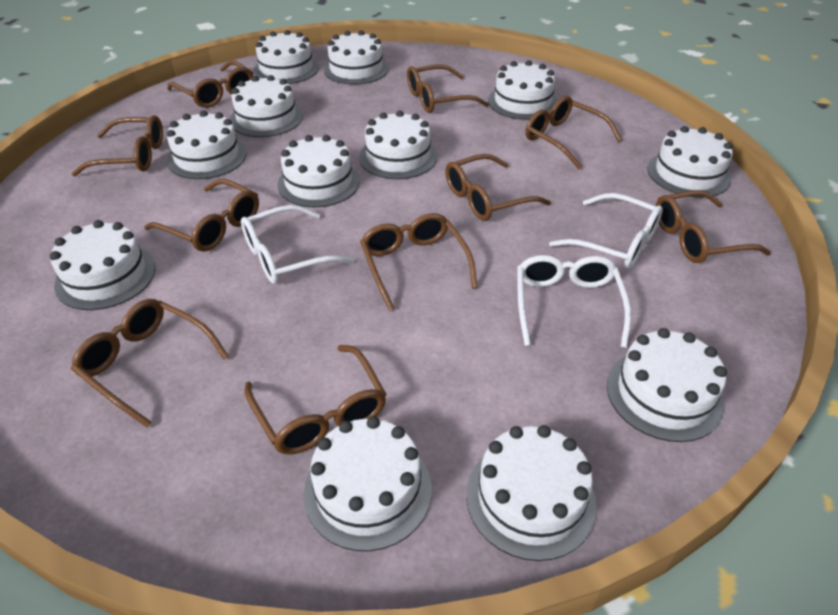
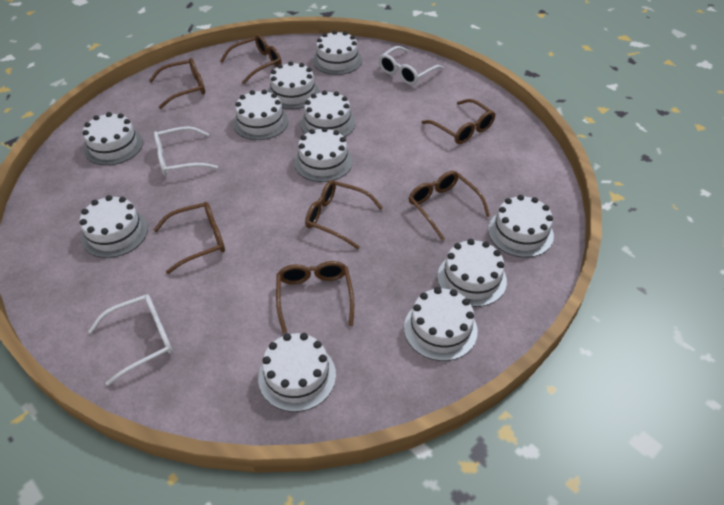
brown glasses: 10 -> 7
white cake: 12 -> 11

